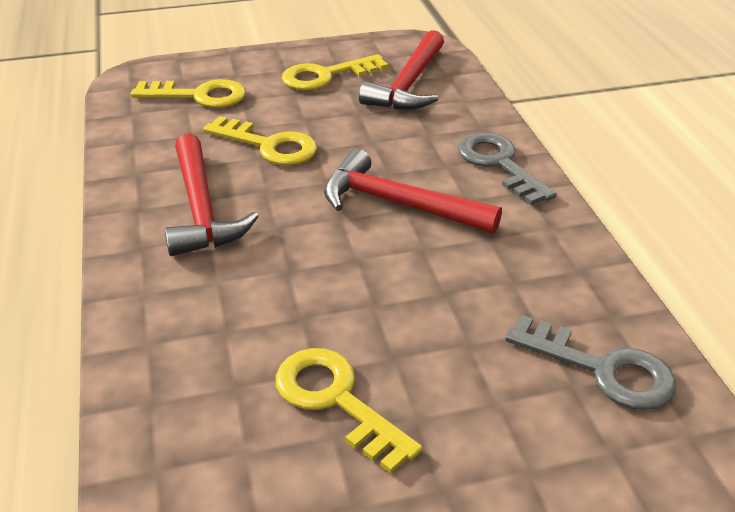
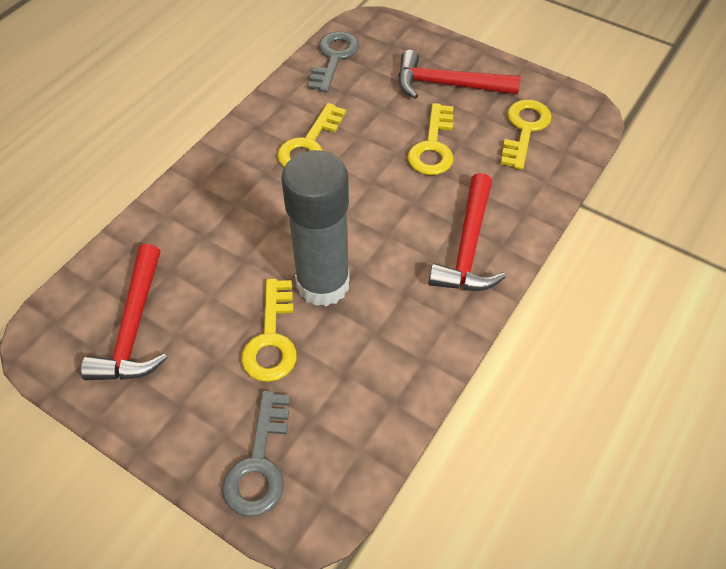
grey glue stick: 0 -> 1

